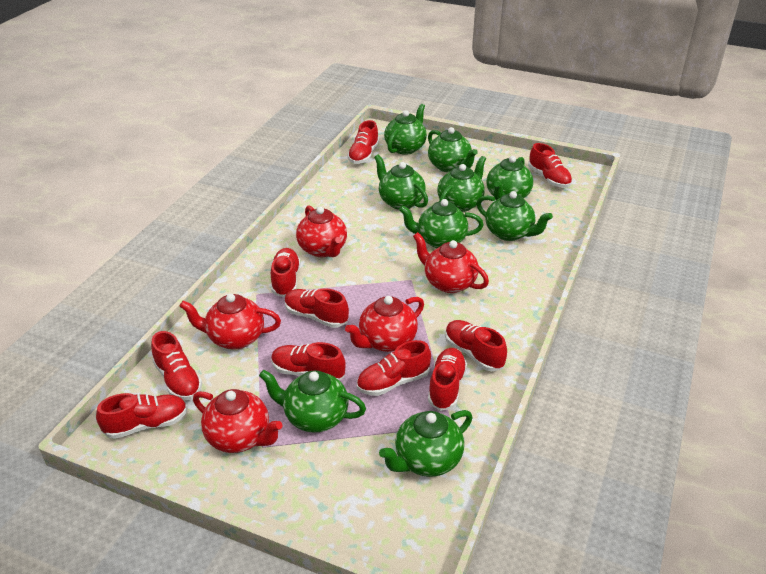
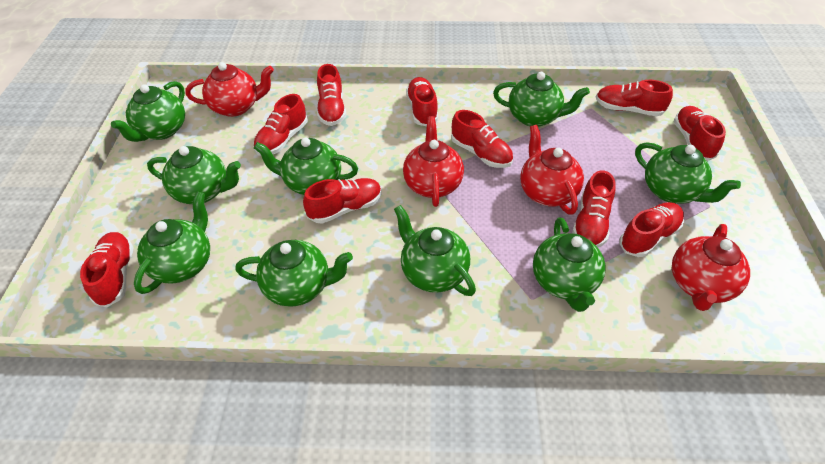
red teapot: 5 -> 4

